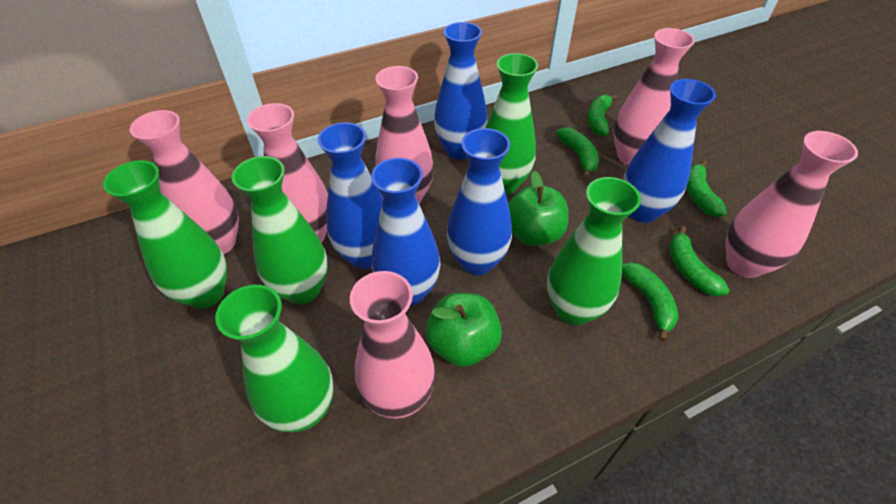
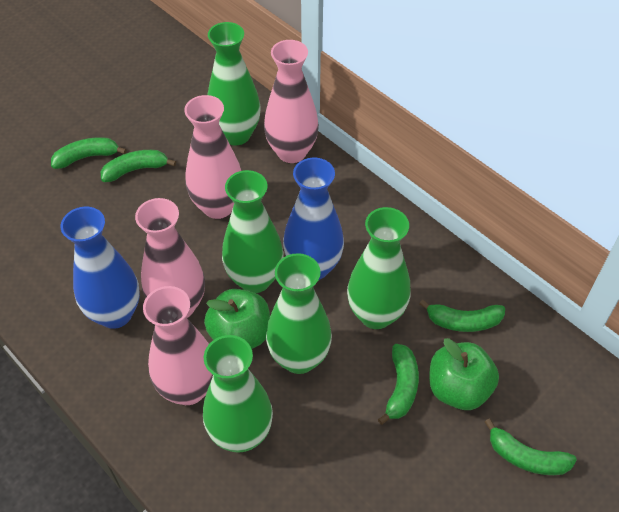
blue vase: 5 -> 2
pink vase: 6 -> 4

